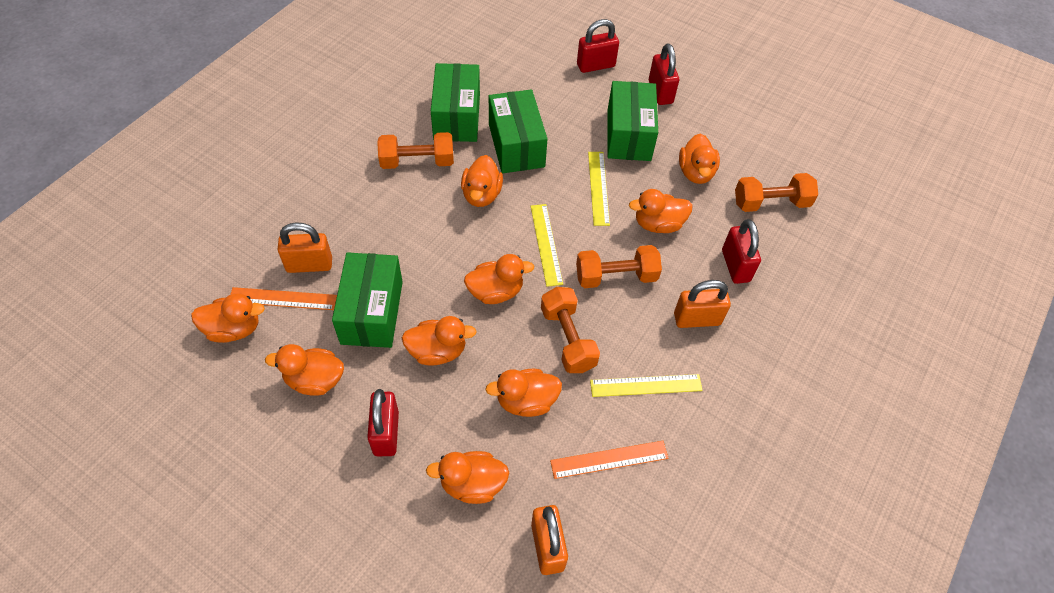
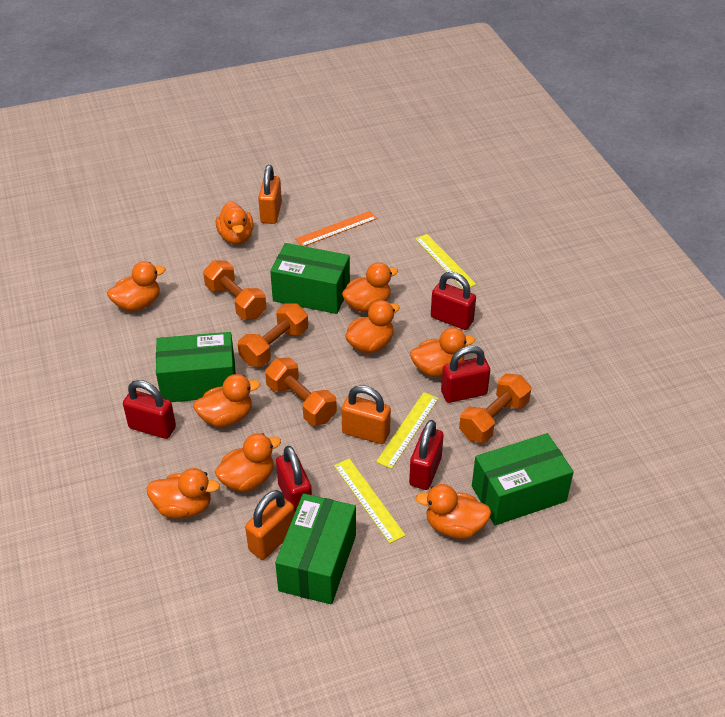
orange ruler: 2 -> 1
red padlock: 4 -> 5

